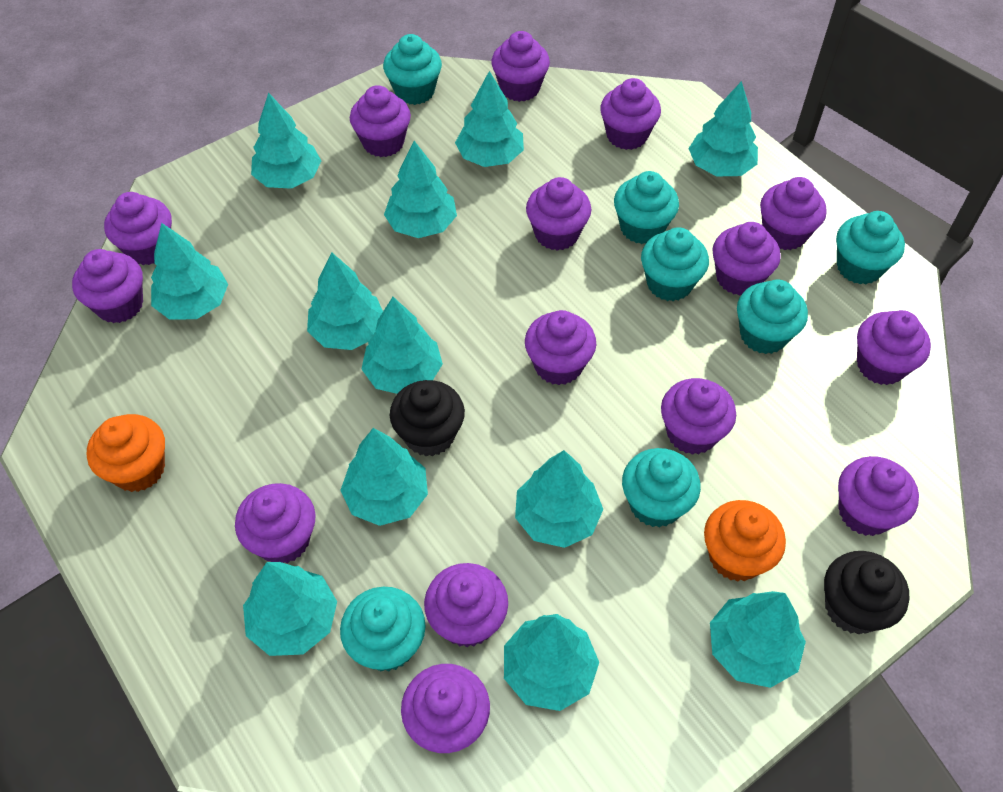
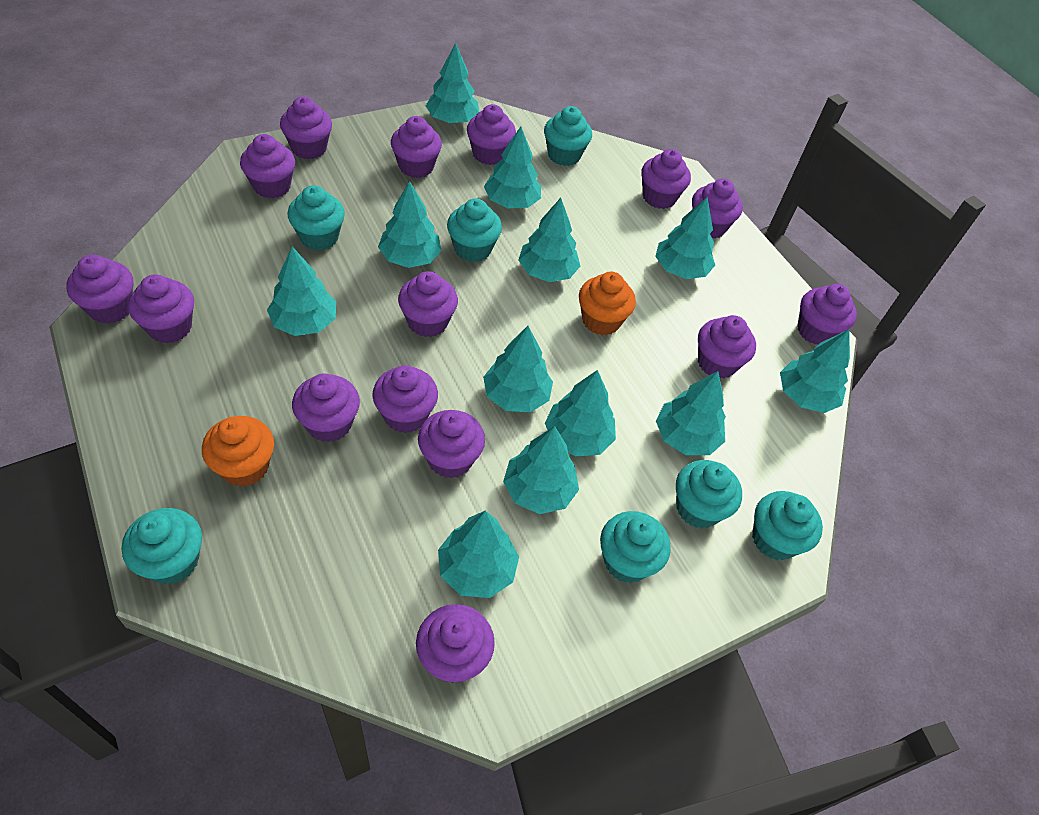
black cupcake: 2 -> 0

